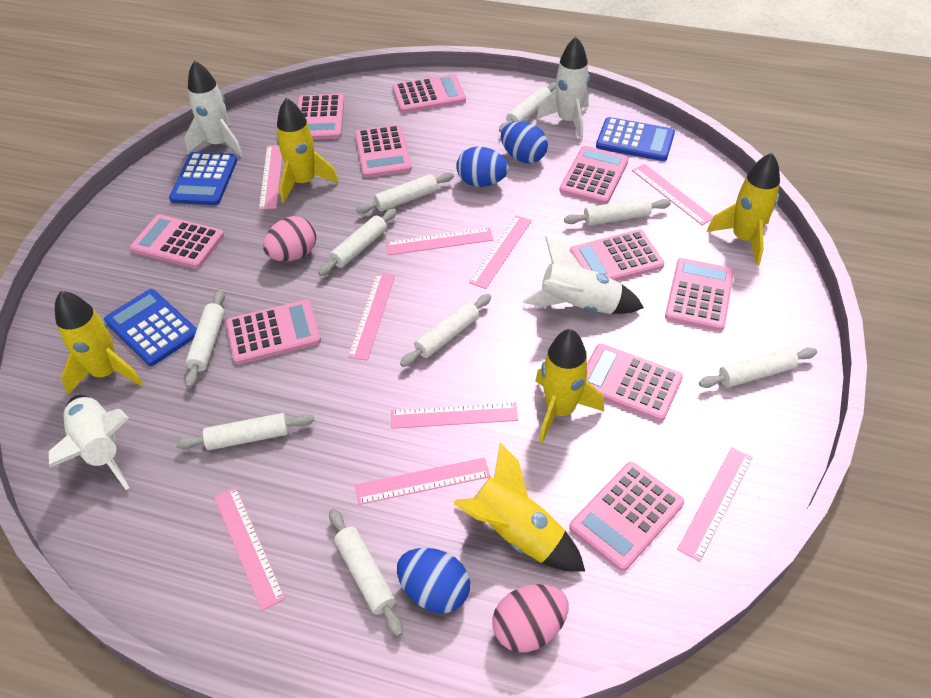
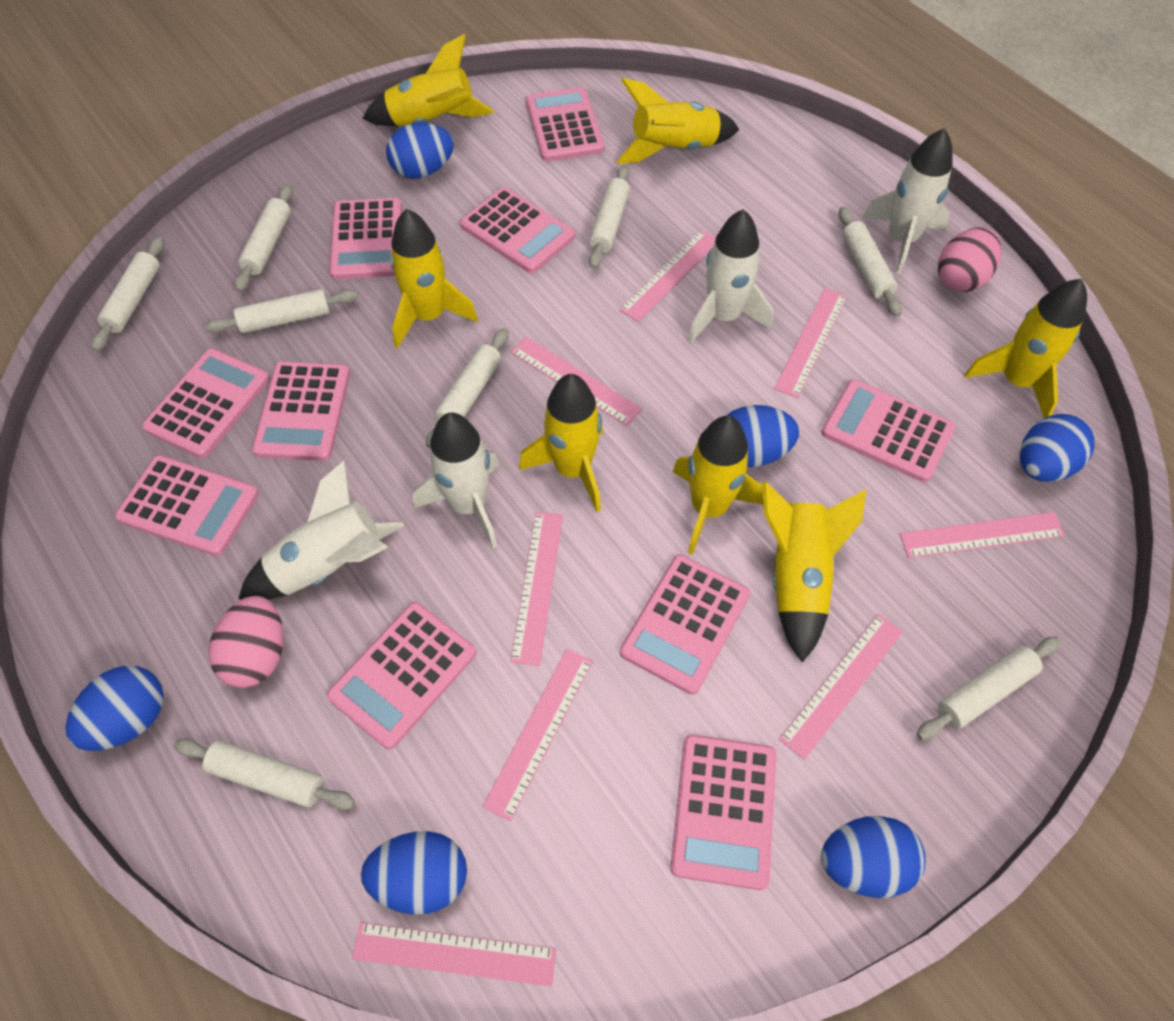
blue calculator: 3 -> 0
blue egg: 3 -> 6
pink ruler: 9 -> 8
white rolling pin: 9 -> 8
yellow rocket: 5 -> 7

